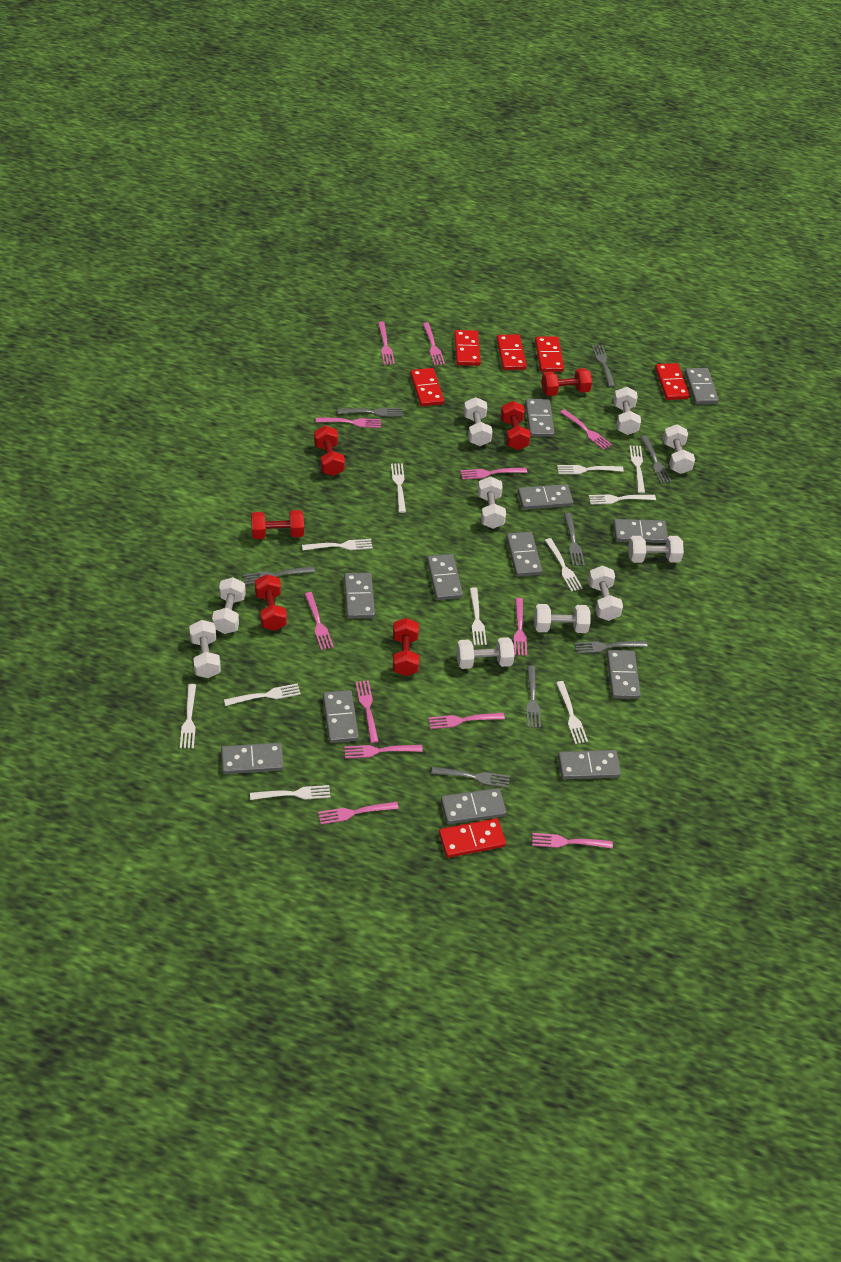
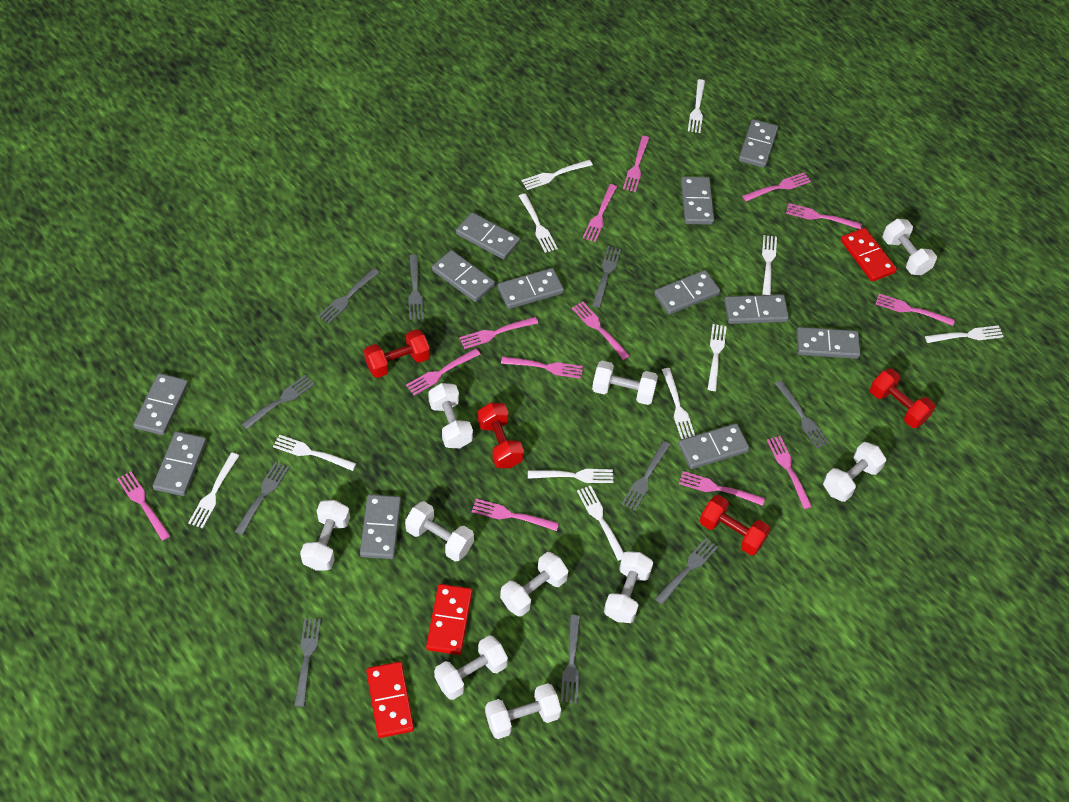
grey fork: 8 -> 10
pink fork: 12 -> 13
red domino: 6 -> 3
red dumbbell: 6 -> 4

